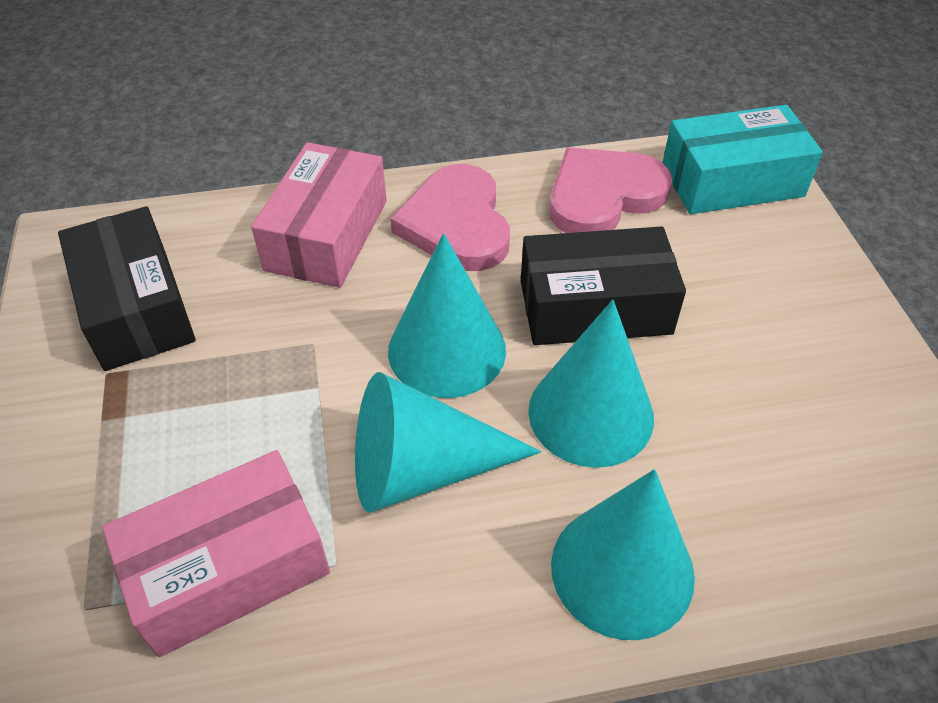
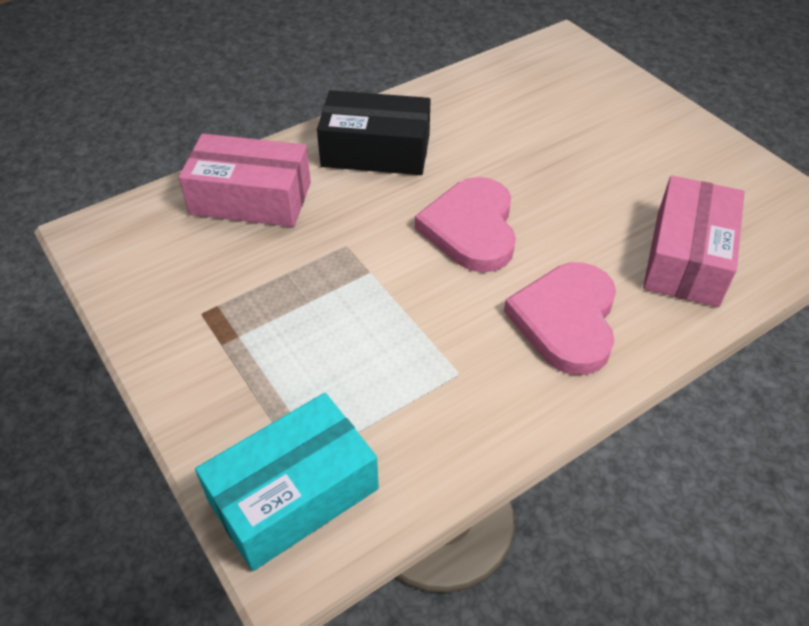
black box: 2 -> 1
turquoise cone: 4 -> 0

